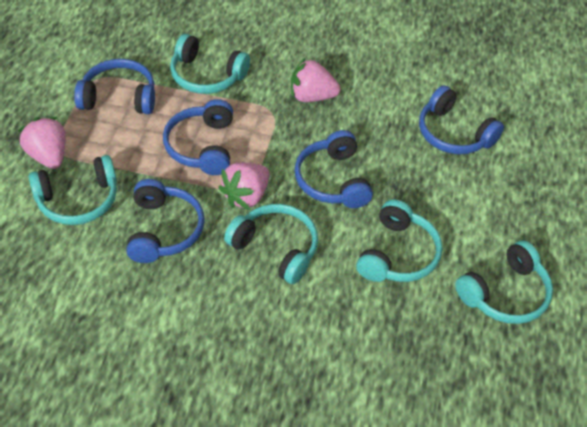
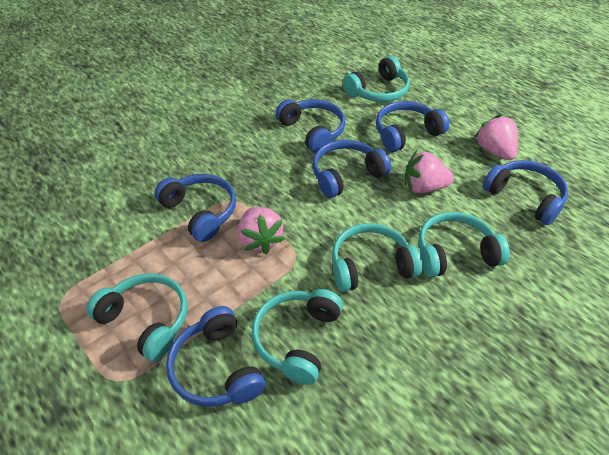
blue headphones: 5 -> 6

